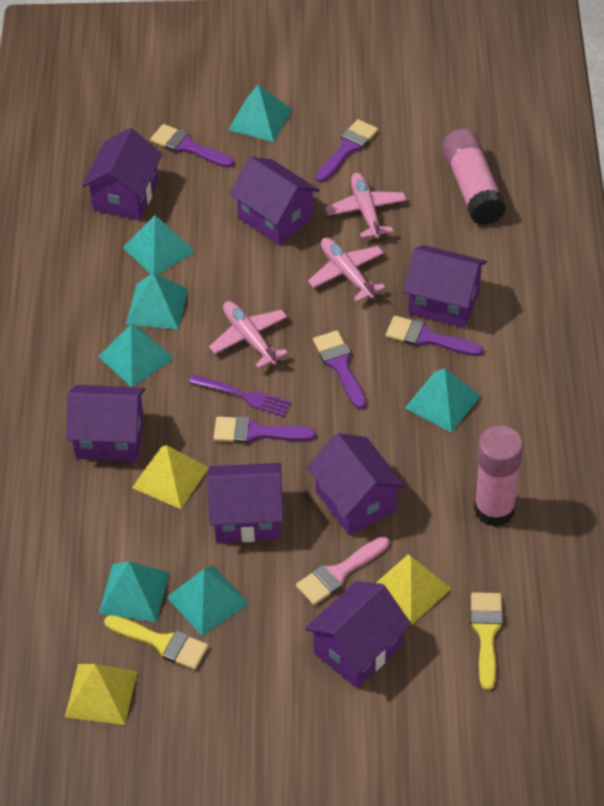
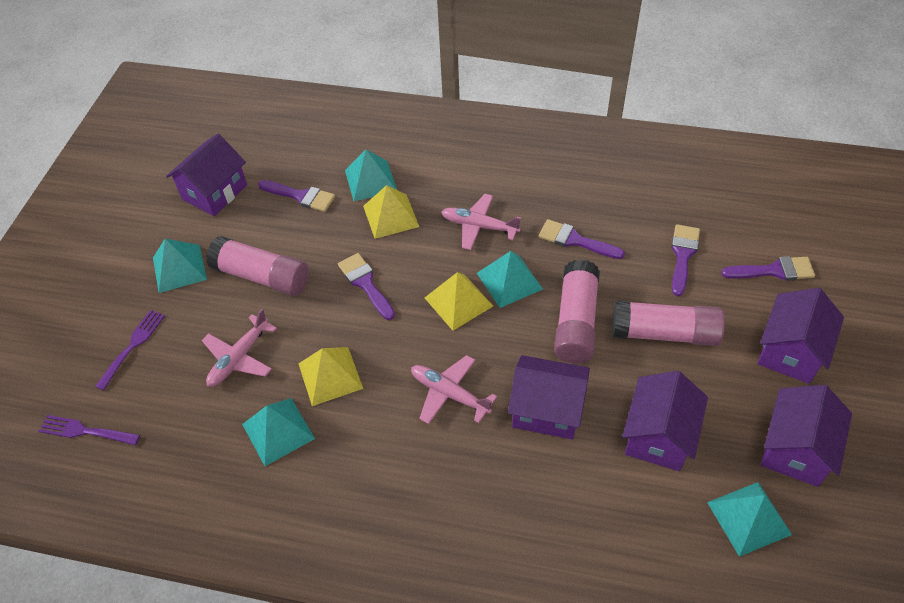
pink brush: 1 -> 0
pink glue stick: 2 -> 3
purple fork: 1 -> 2
purple house: 7 -> 5
turquoise pyramid: 7 -> 5
yellow brush: 2 -> 0

